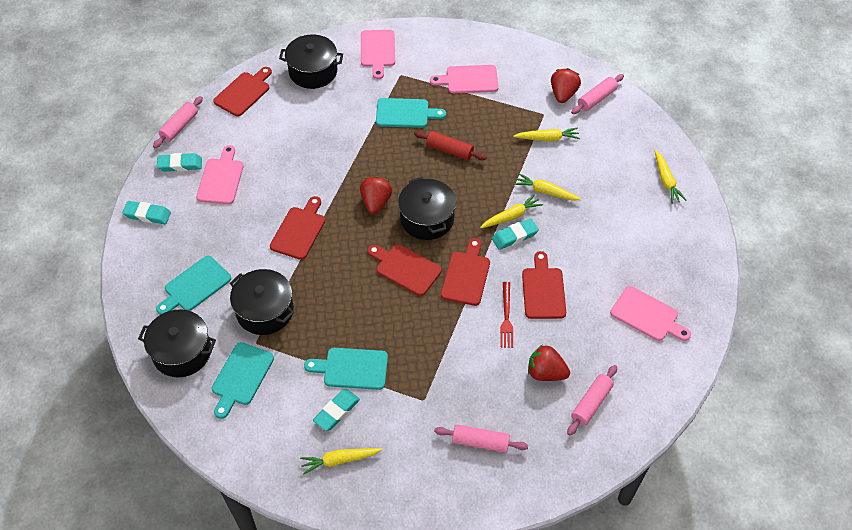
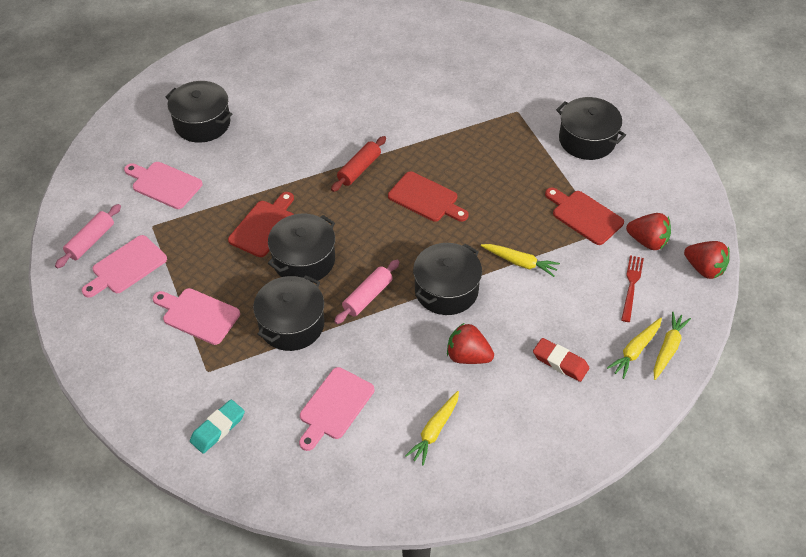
black pot: 4 -> 5
pink rolling pin: 4 -> 2
red cutting board: 5 -> 3
red eraser: 0 -> 1
turquoise cutting board: 4 -> 0
turquoise eraser: 4 -> 1
yellow carrot: 5 -> 4

